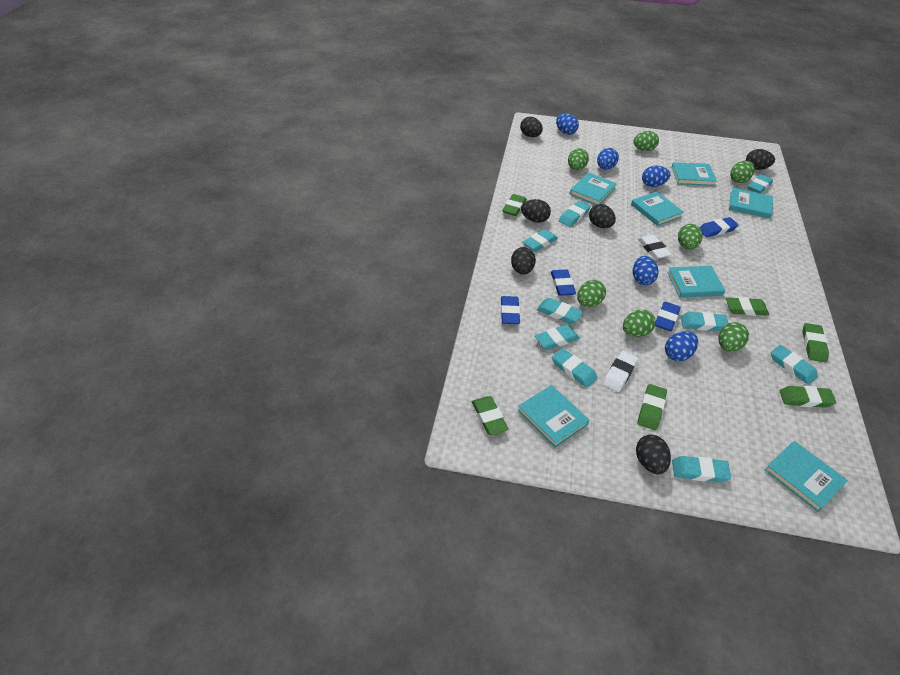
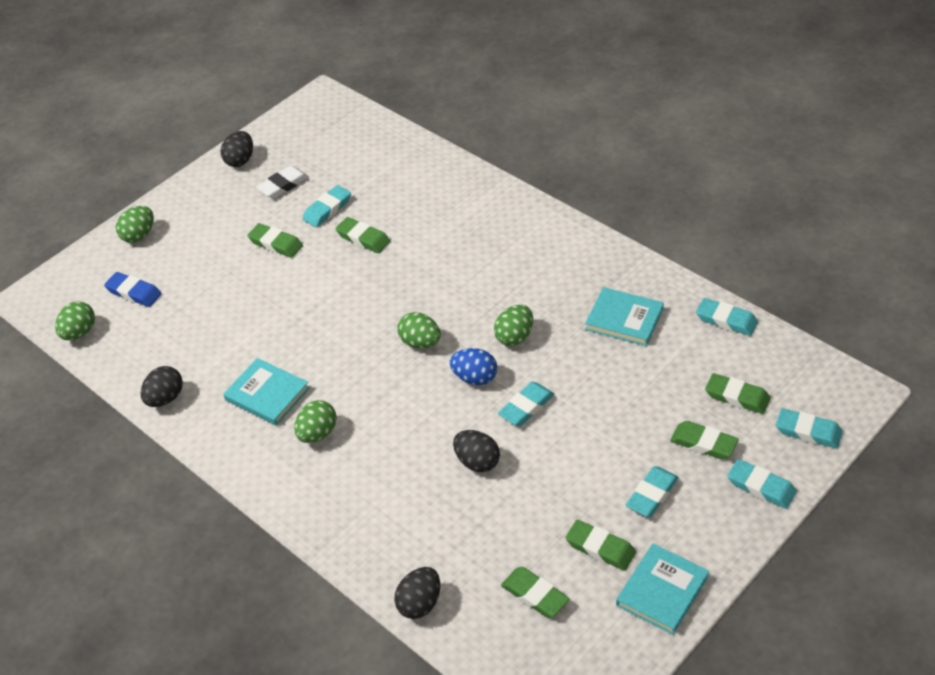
black egg: 6 -> 4
blue egg: 5 -> 1
blue eraser: 4 -> 1
green egg: 7 -> 5
turquoise book: 7 -> 3
turquoise eraser: 9 -> 6
white eraser: 2 -> 1

